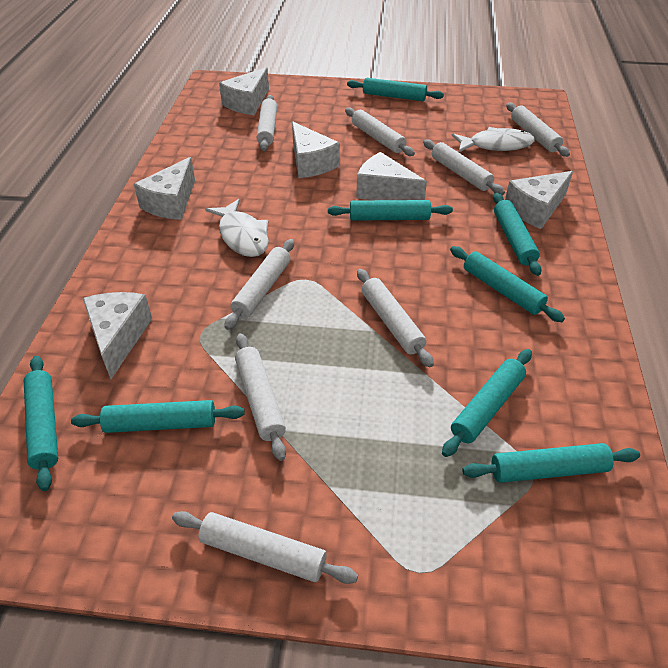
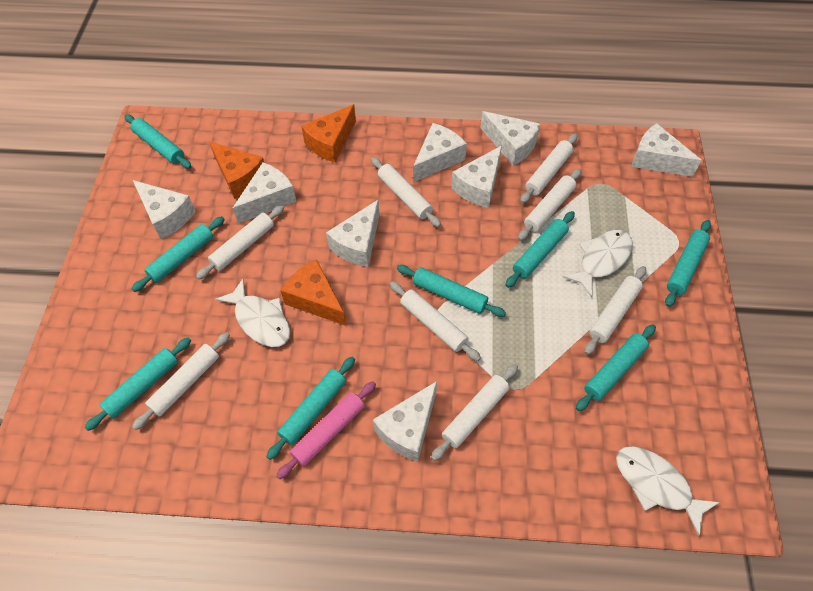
orange cheese: 0 -> 3
pink rolling pin: 0 -> 1
white cheese: 6 -> 8
white fish: 2 -> 3

